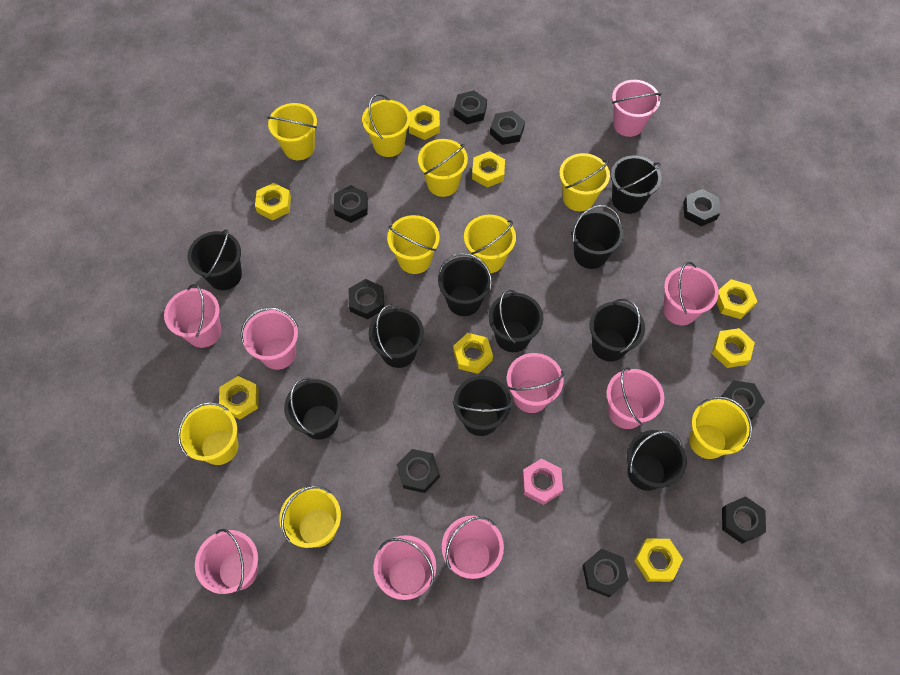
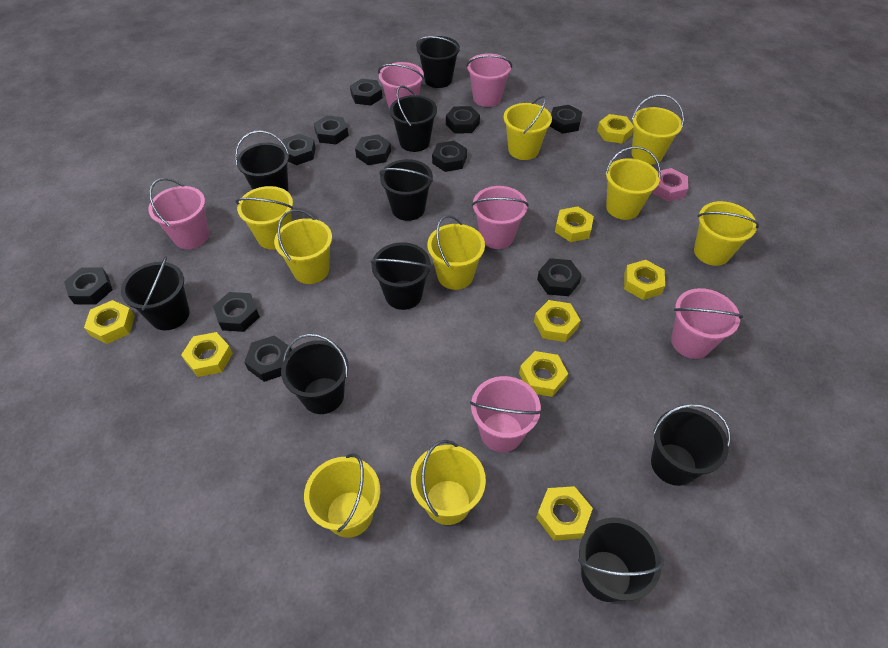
black bucket: 10 -> 9
black nut: 9 -> 11
pink bucket: 9 -> 6

